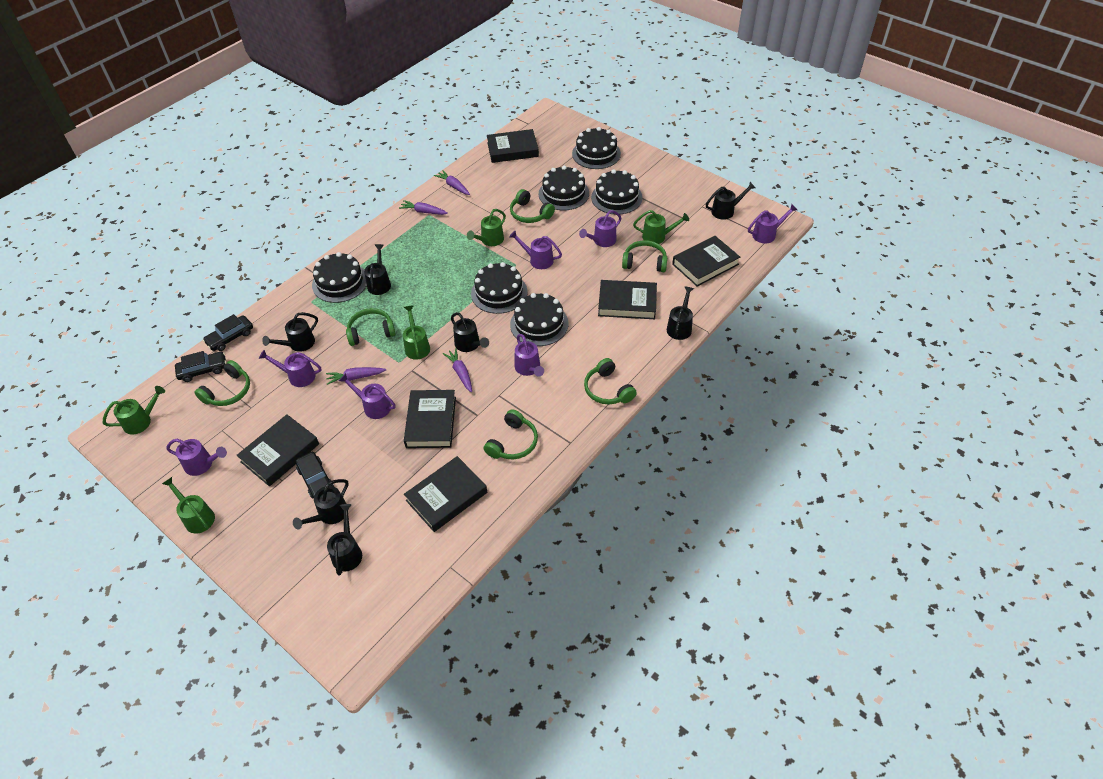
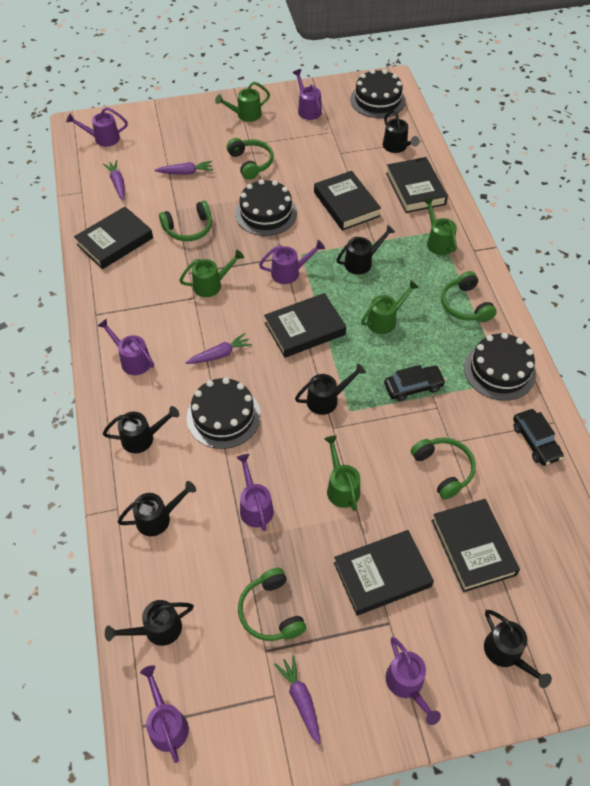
black cake: 6 -> 4
black car: 3 -> 2
green headphones: 6 -> 5

